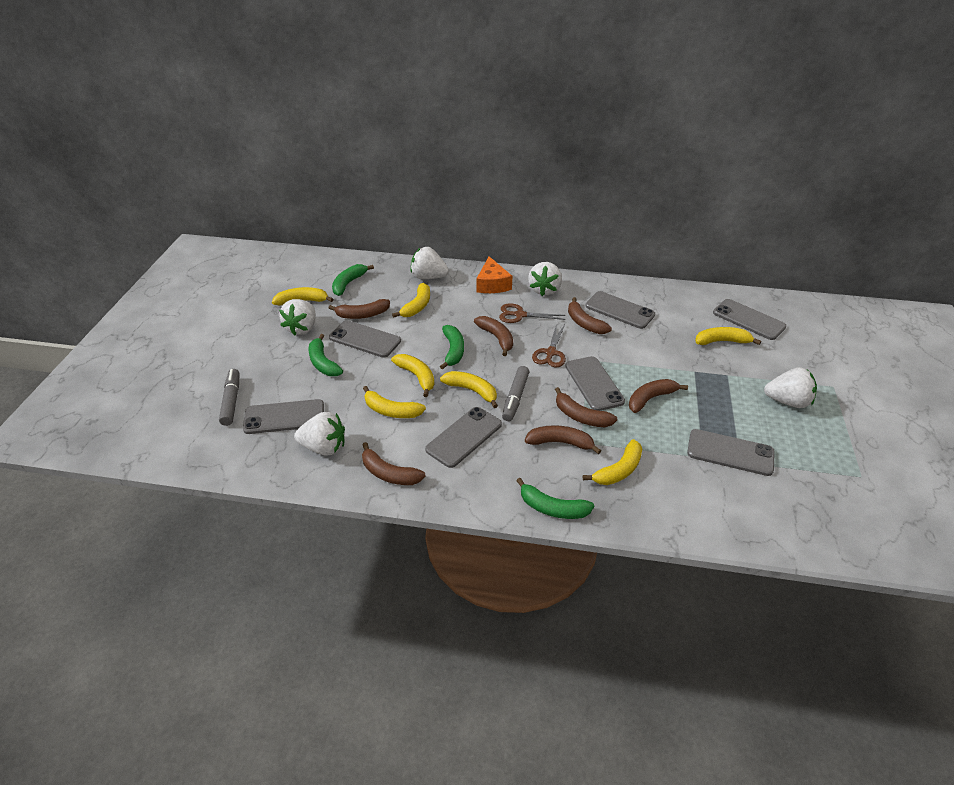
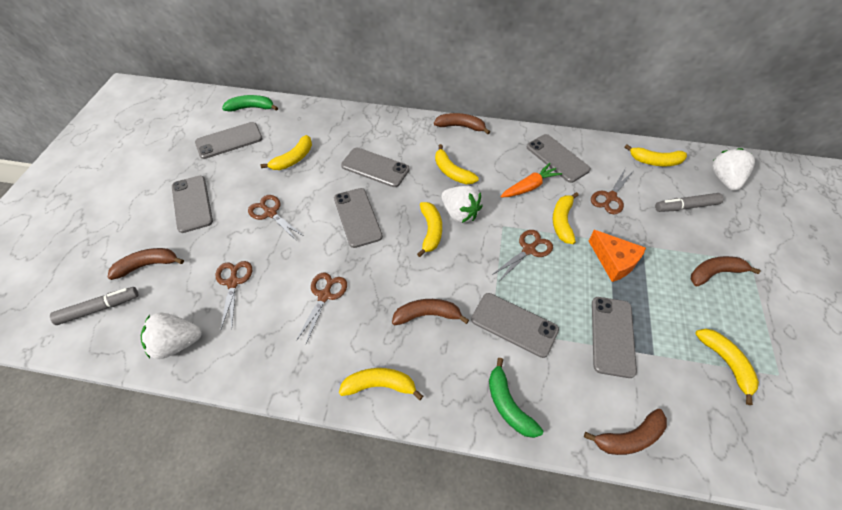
brown banana: 7 -> 5
brown scissors: 2 -> 5
green banana: 4 -> 2
orange carrot: 0 -> 1
white strawberry: 5 -> 3

